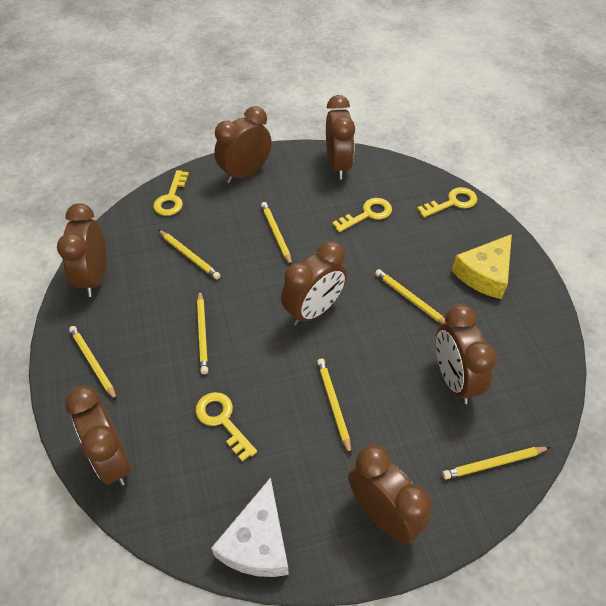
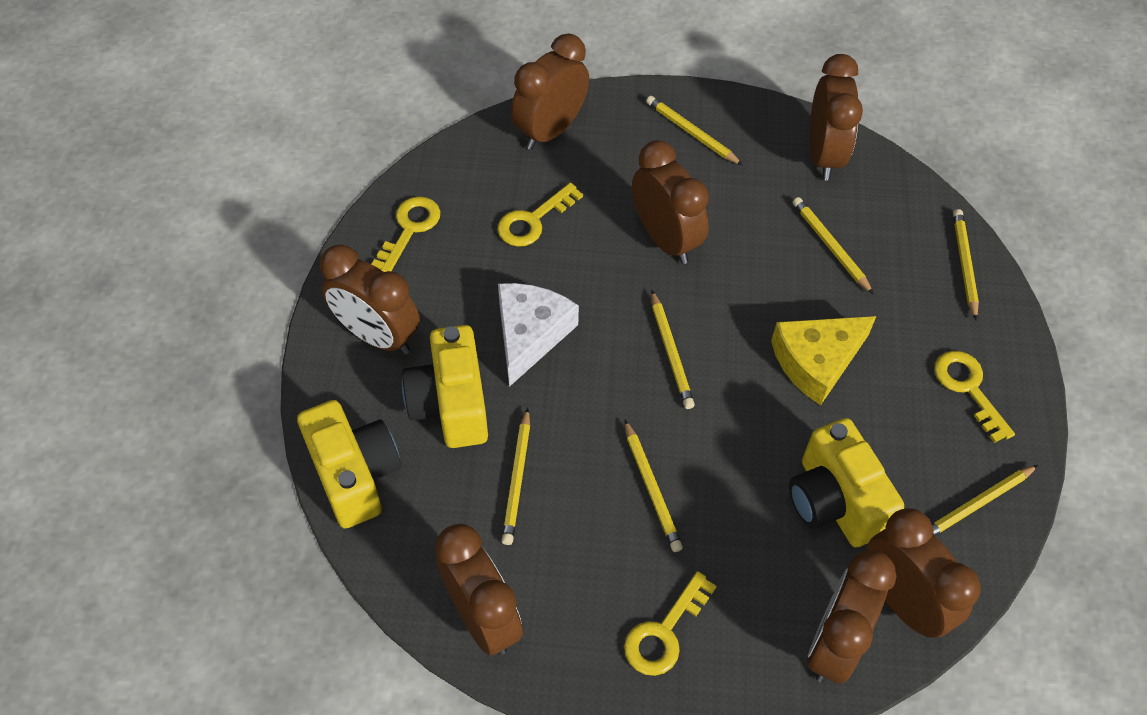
yellow camera: 0 -> 3

